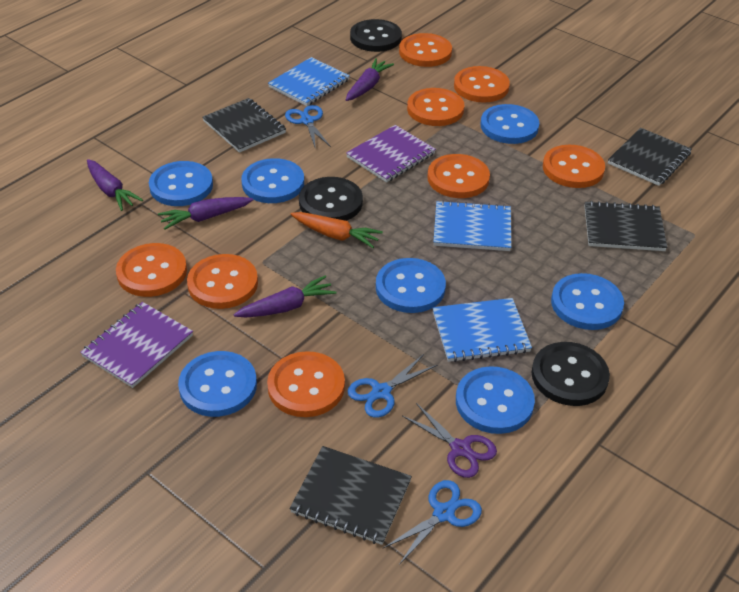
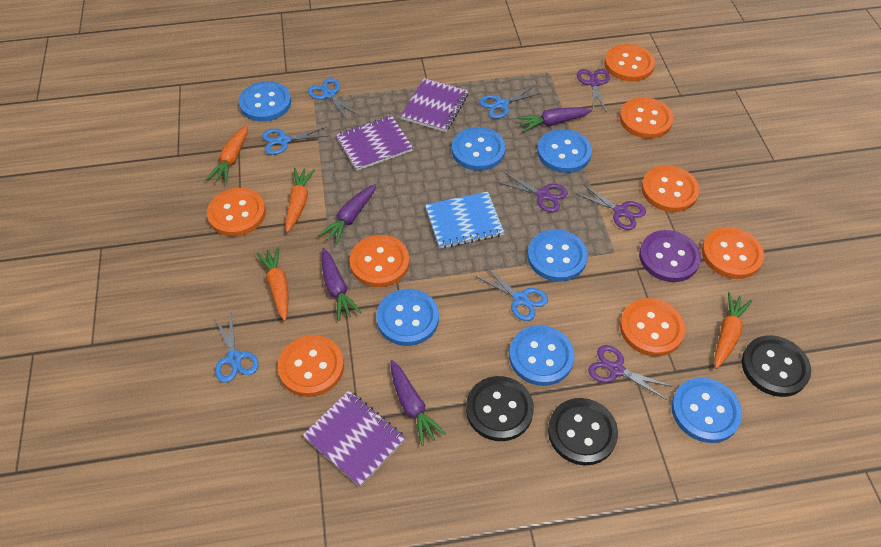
black notebook: 4 -> 0
blue notebook: 3 -> 1
blue scissors: 3 -> 5
orange carrot: 1 -> 4
purple button: 0 -> 1
purple notebook: 2 -> 3
purple scissors: 1 -> 4

